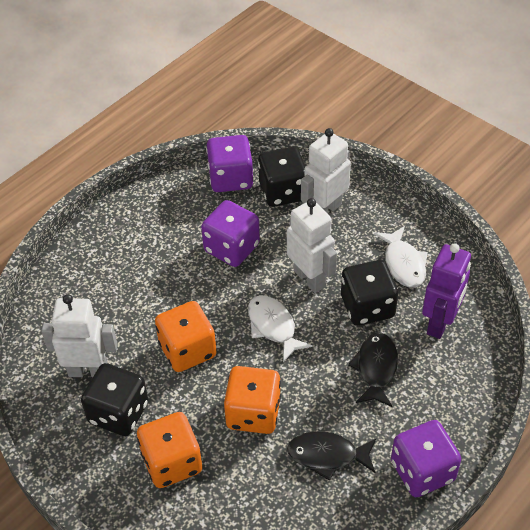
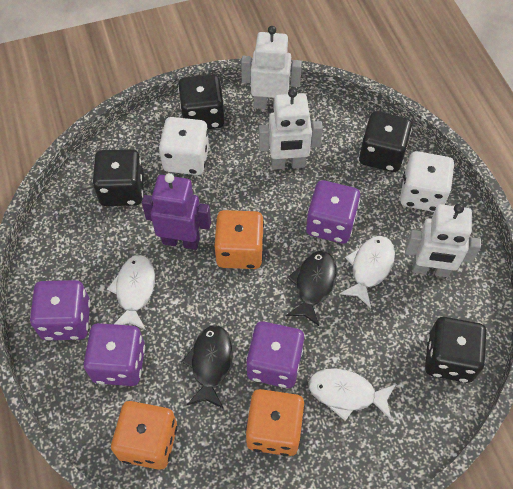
black dice: 3 -> 4
purple dice: 3 -> 4
white dice: 0 -> 2
white fish: 2 -> 3

